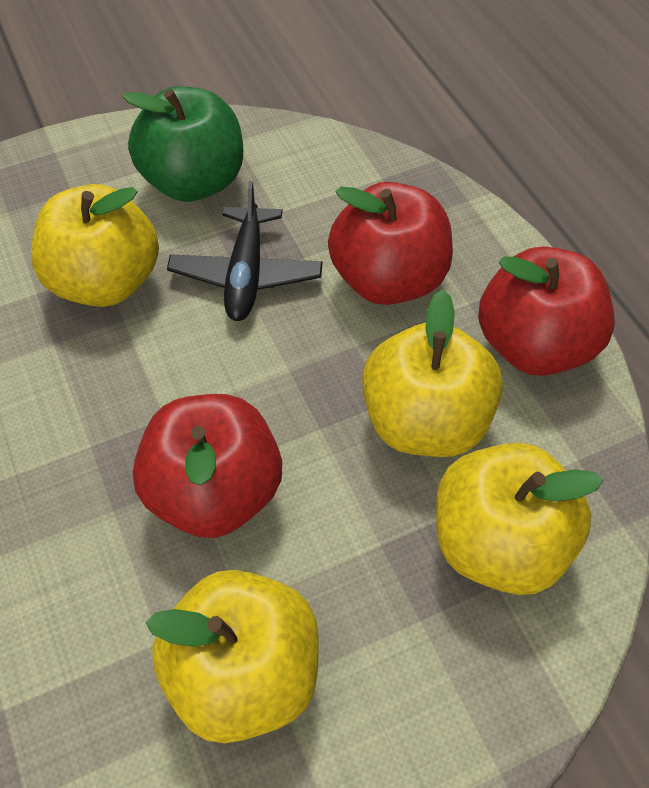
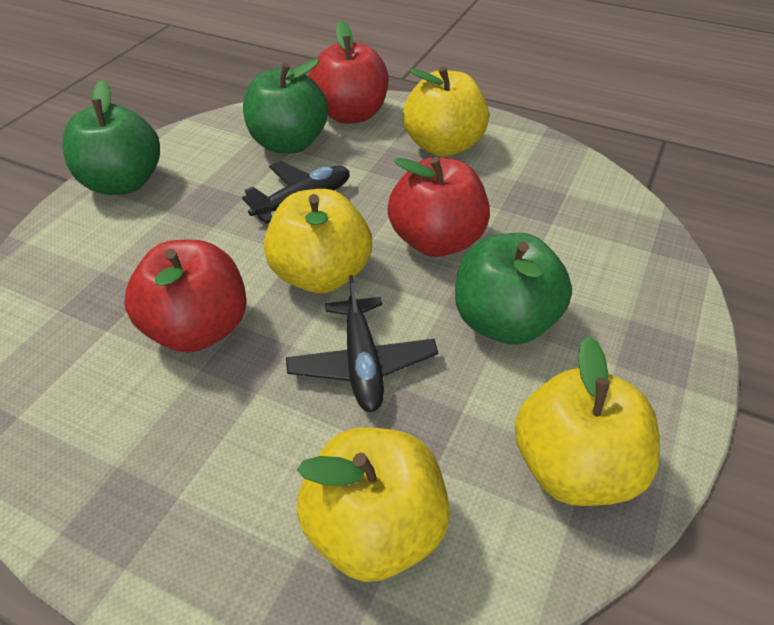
black plane: 1 -> 2
green apple: 1 -> 3

